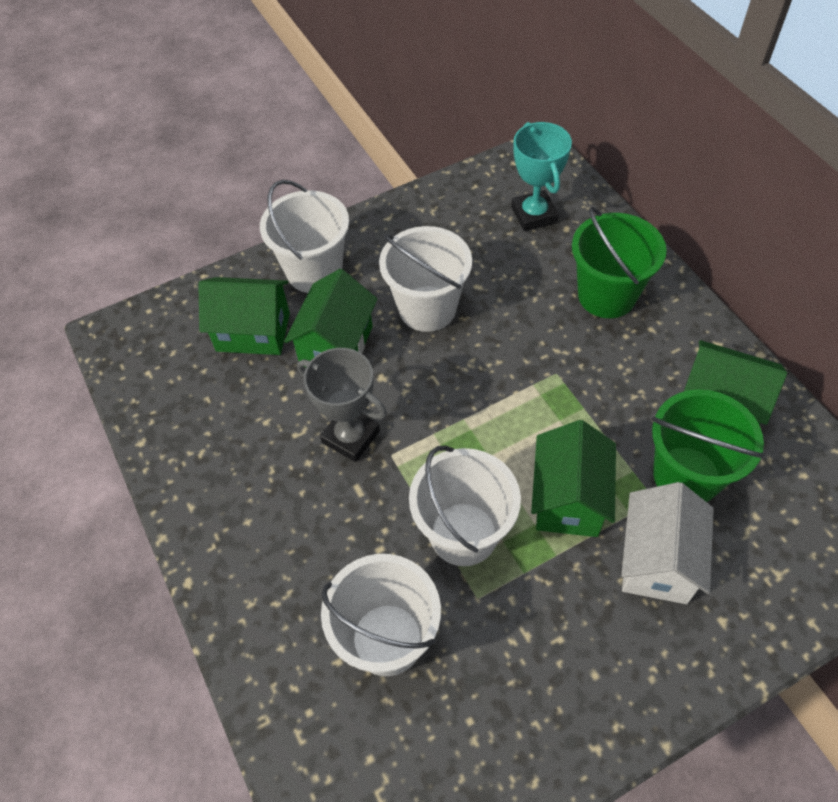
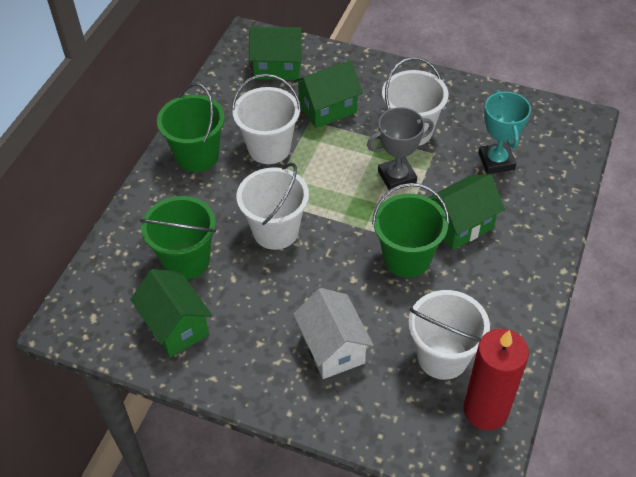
green bucket: 2 -> 3
red candle: 0 -> 1

